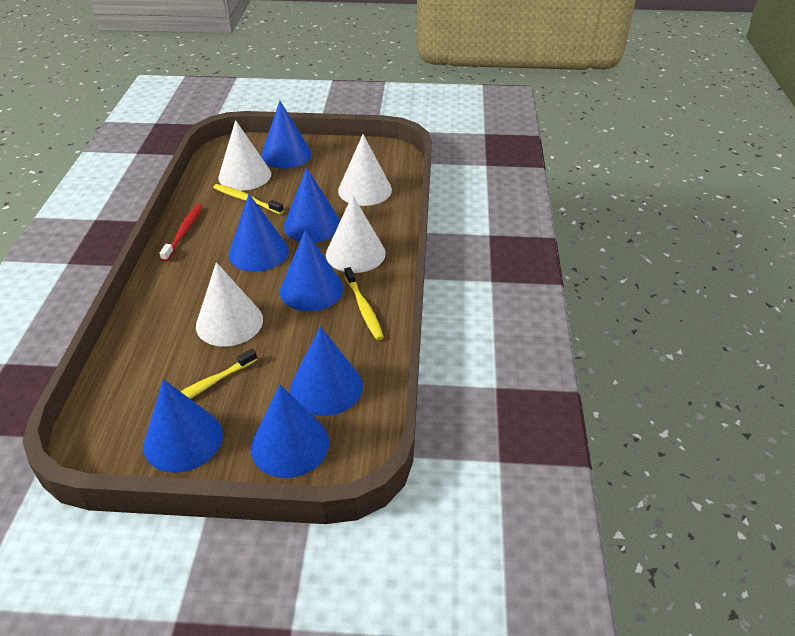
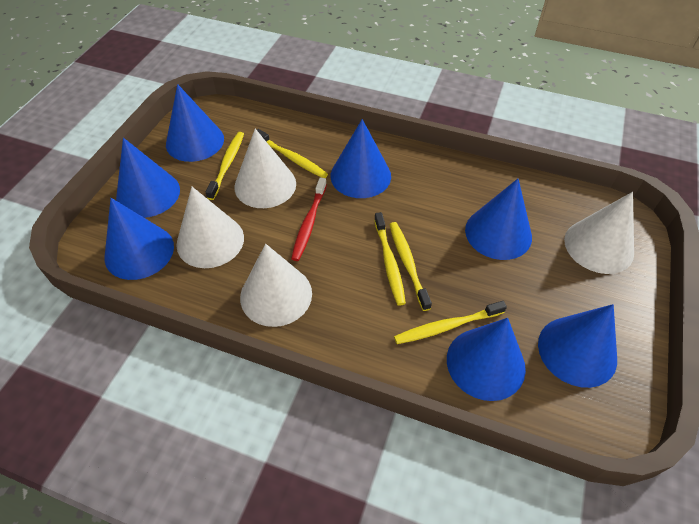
yellow toothbrush: 3 -> 5

